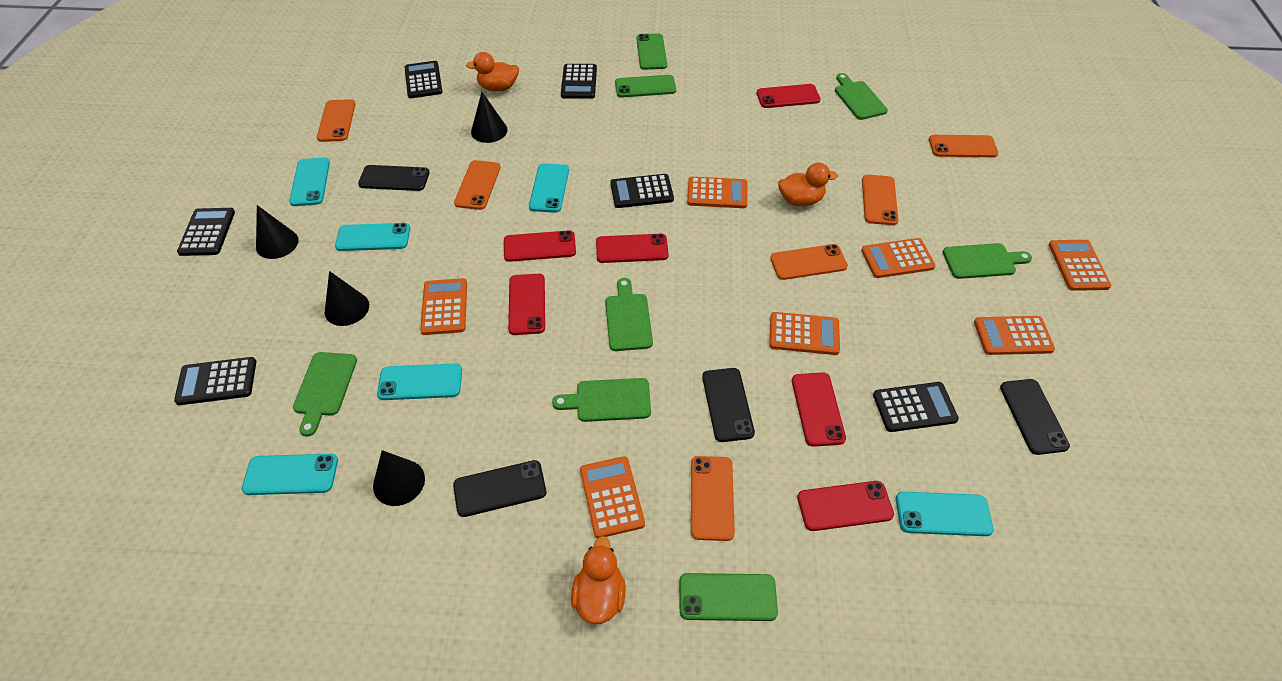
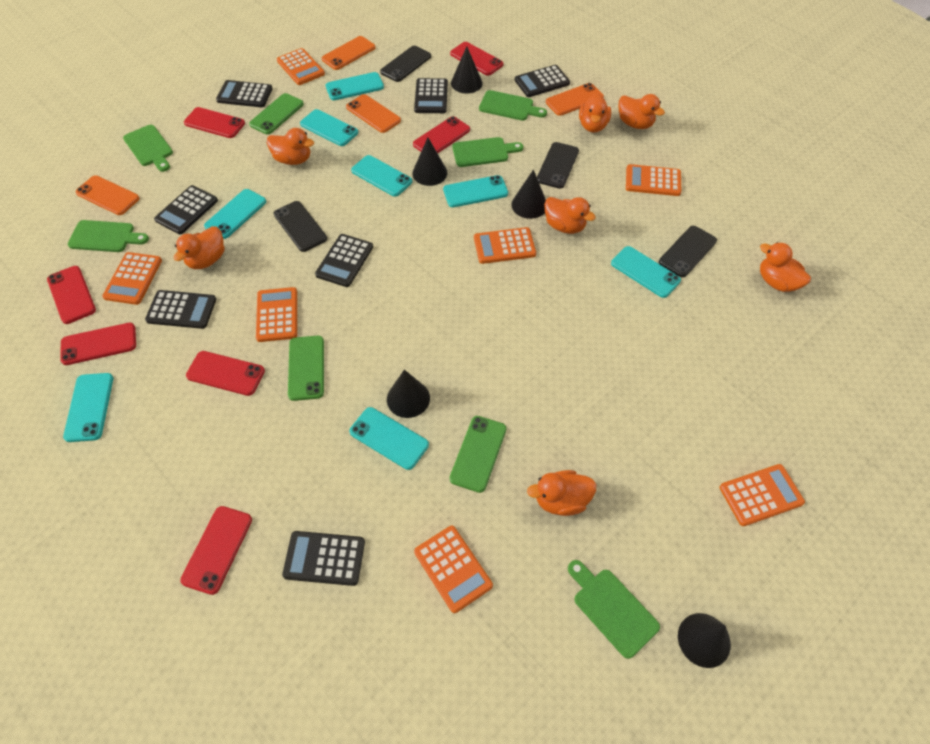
black calculator: 6 -> 7
black cone: 4 -> 5
orange duck: 3 -> 7
orange phone: 6 -> 4
red phone: 6 -> 7
turquoise phone: 6 -> 8

